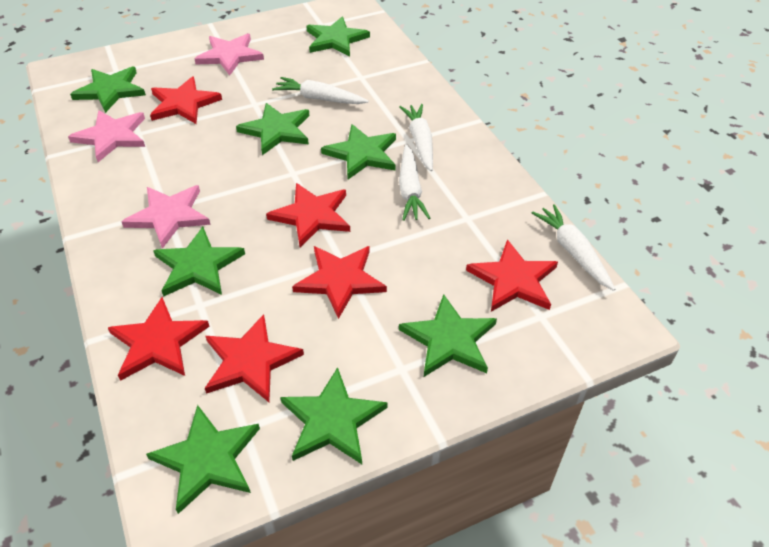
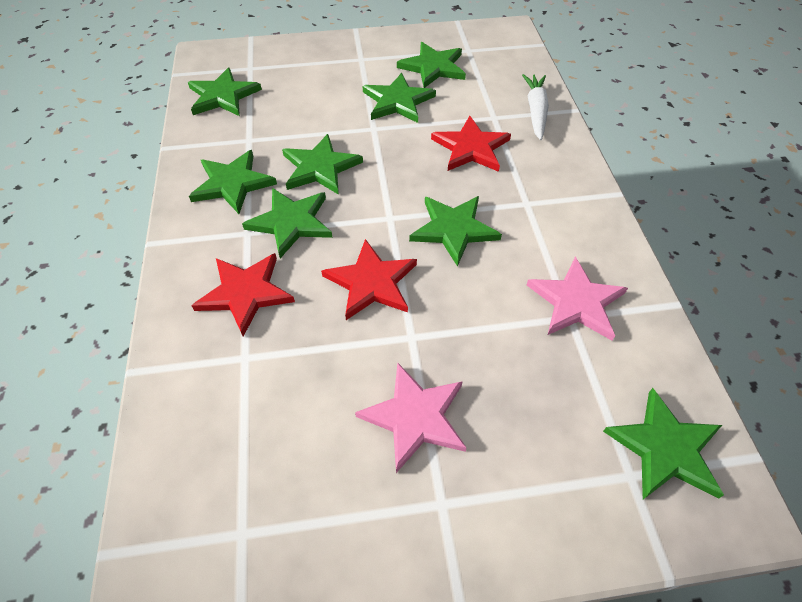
pink star: 3 -> 2
red star: 6 -> 3
white carrot: 4 -> 1

